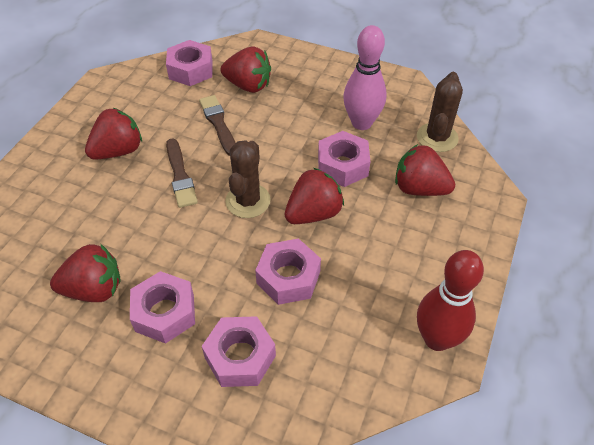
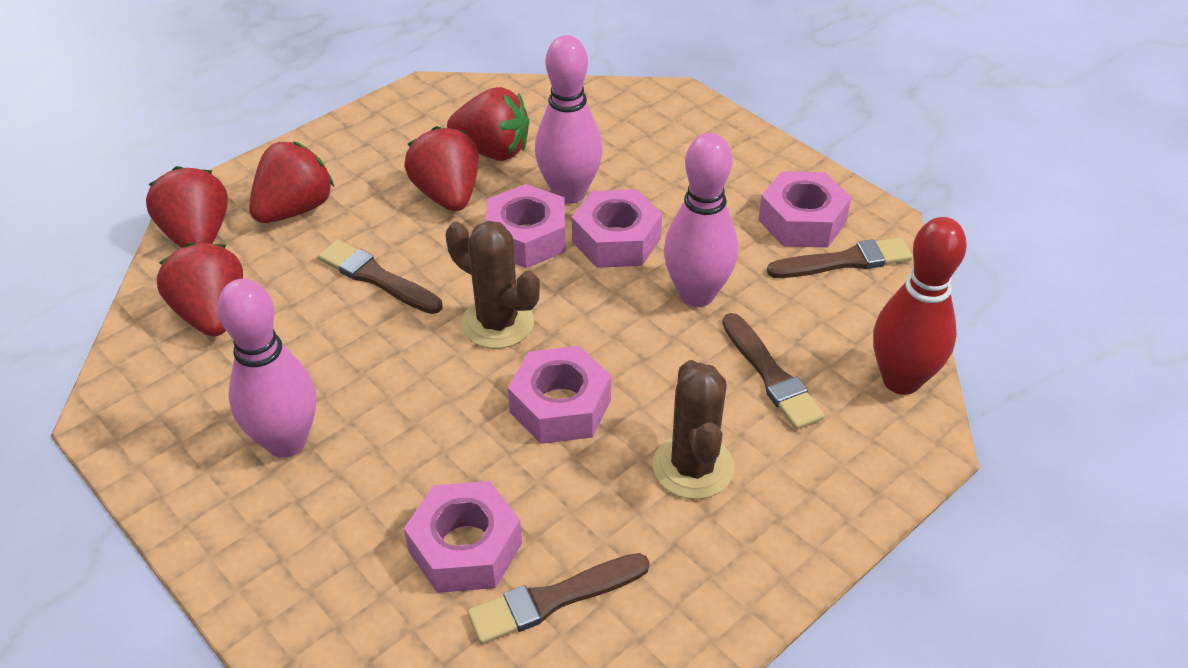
brown brush: 2 -> 4
pink bowling pin: 1 -> 3

